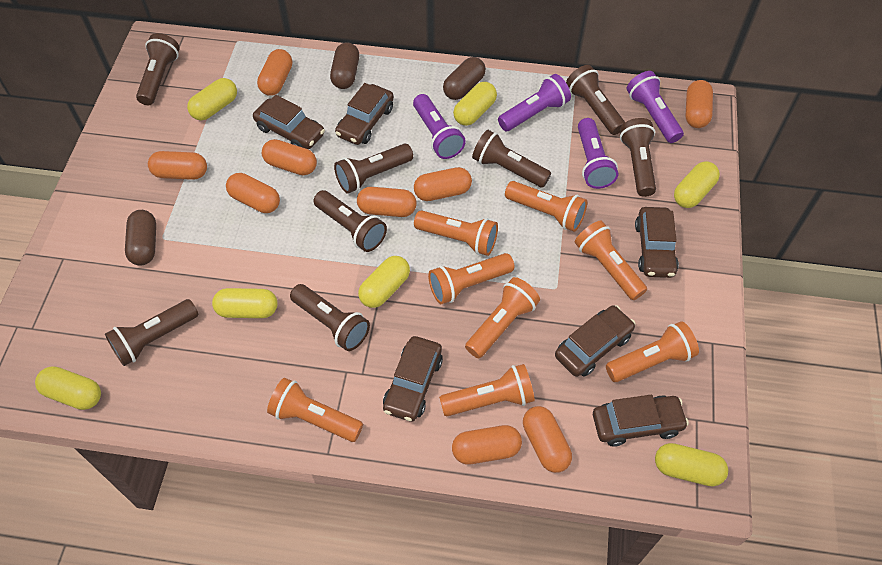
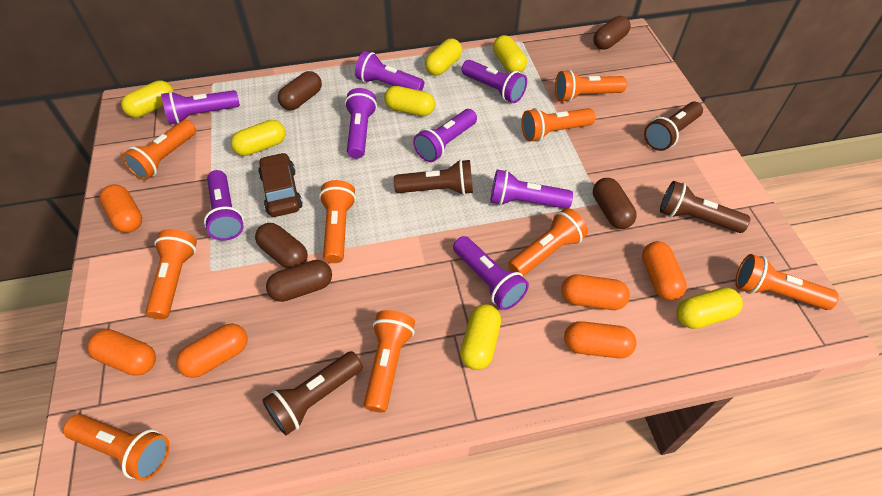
brown capsule: 3 -> 5
brown car: 6 -> 1
brown flashlight: 8 -> 4
orange capsule: 9 -> 6
orange flashlight: 8 -> 9
purple flashlight: 4 -> 8

